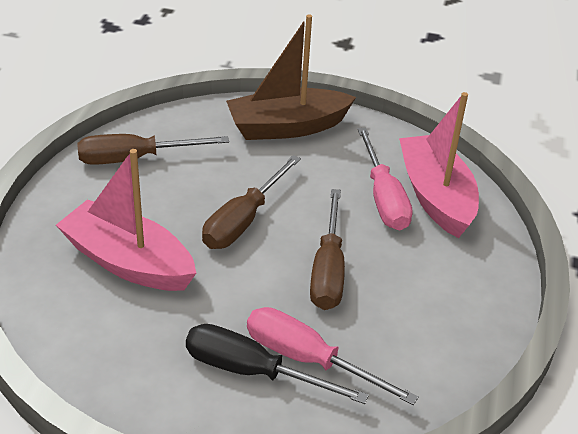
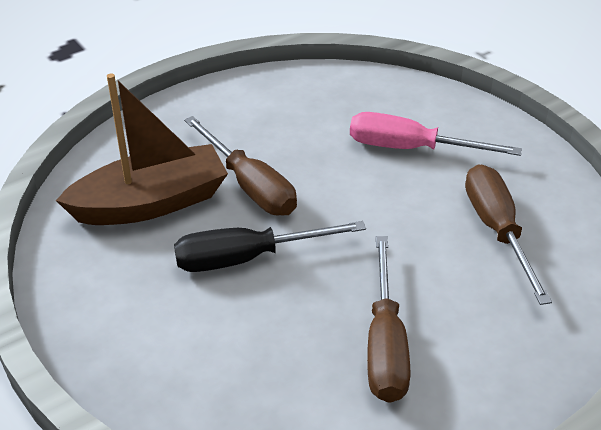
pink boat: 2 -> 0
pink screwdriver: 2 -> 1

